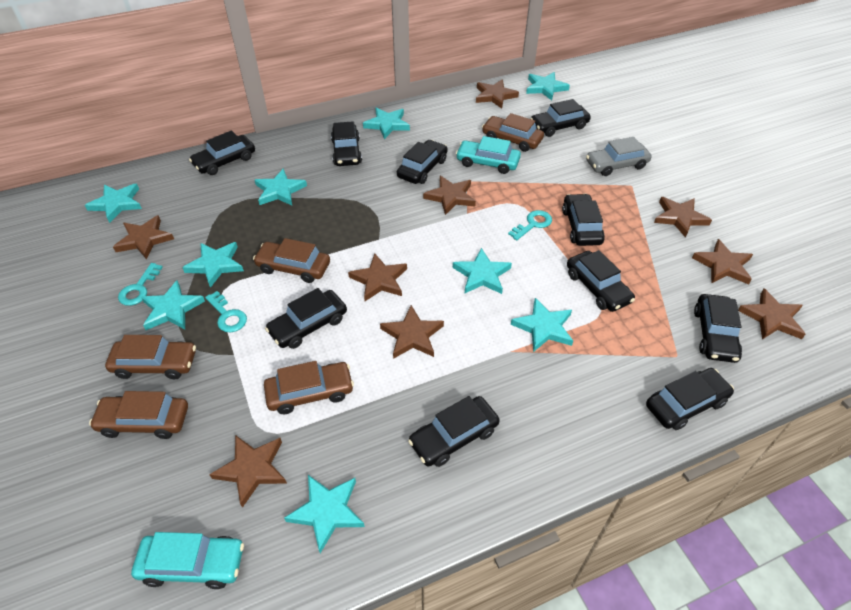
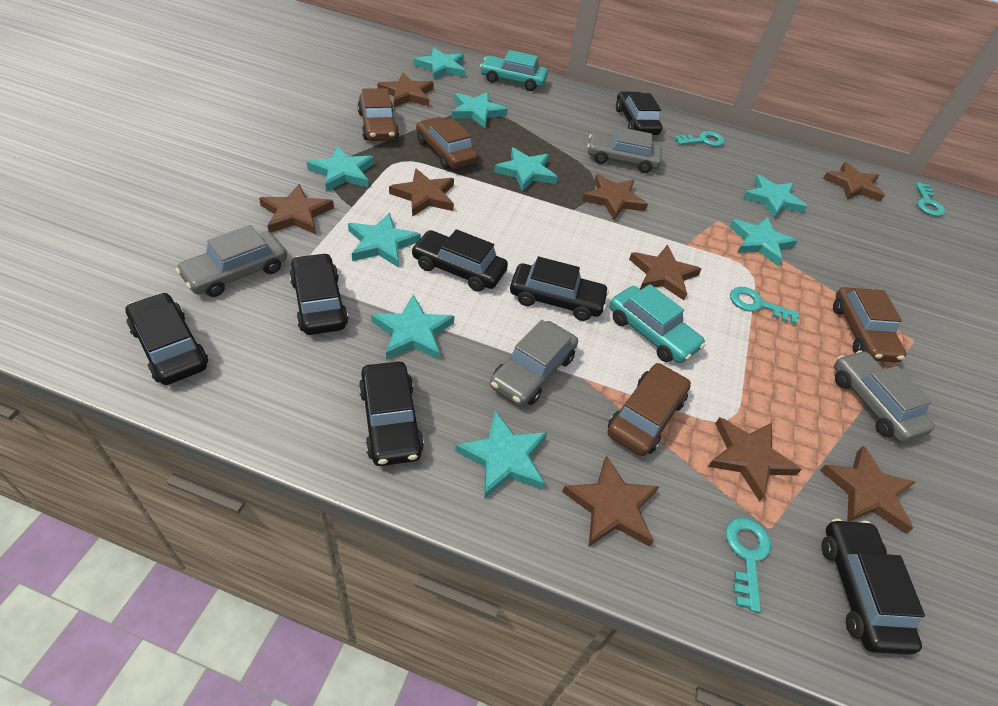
black car: 10 -> 7
brown car: 5 -> 4
grey car: 1 -> 4
turquoise key: 3 -> 4

